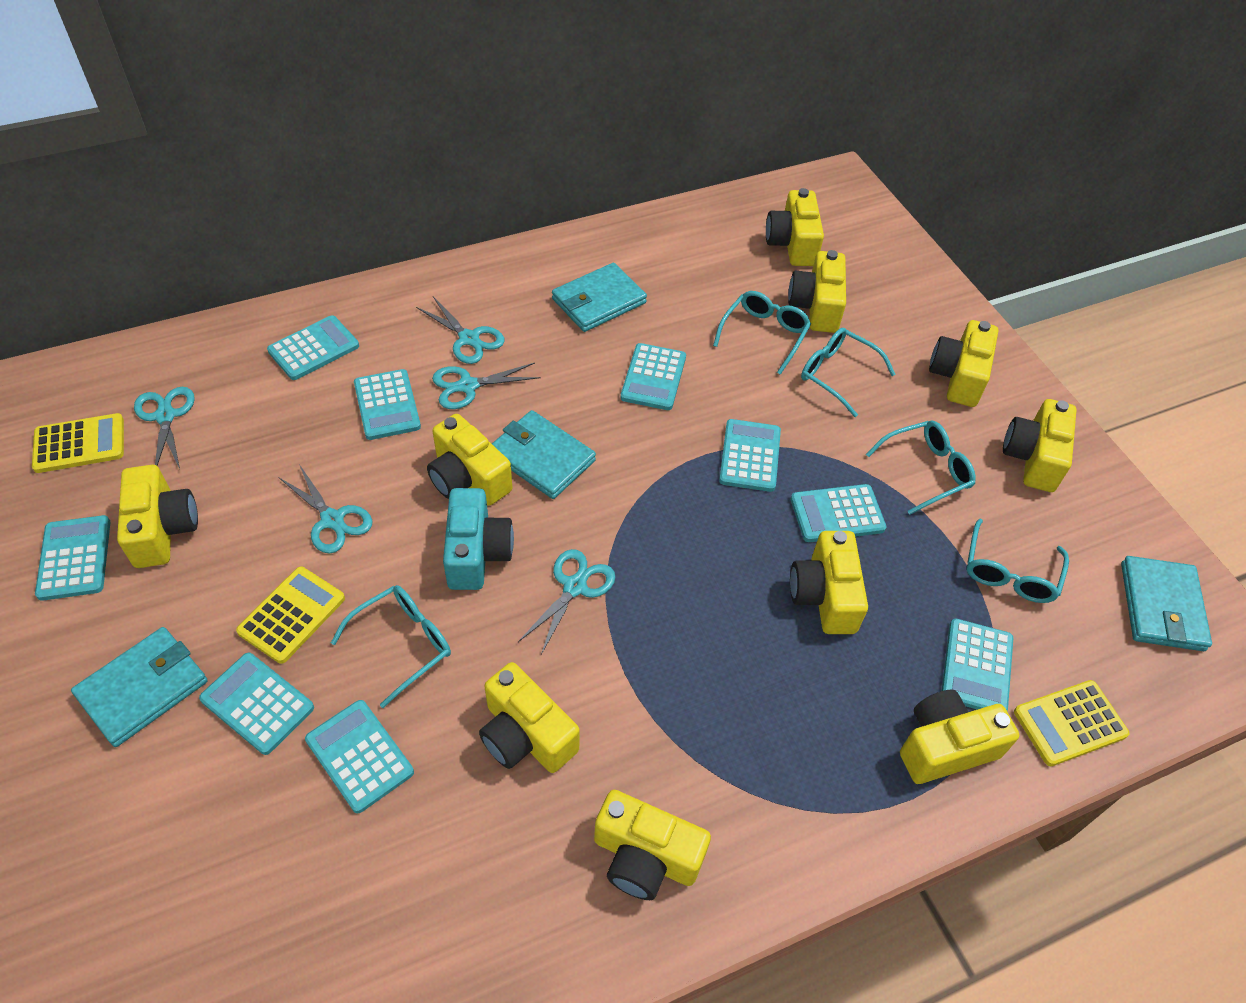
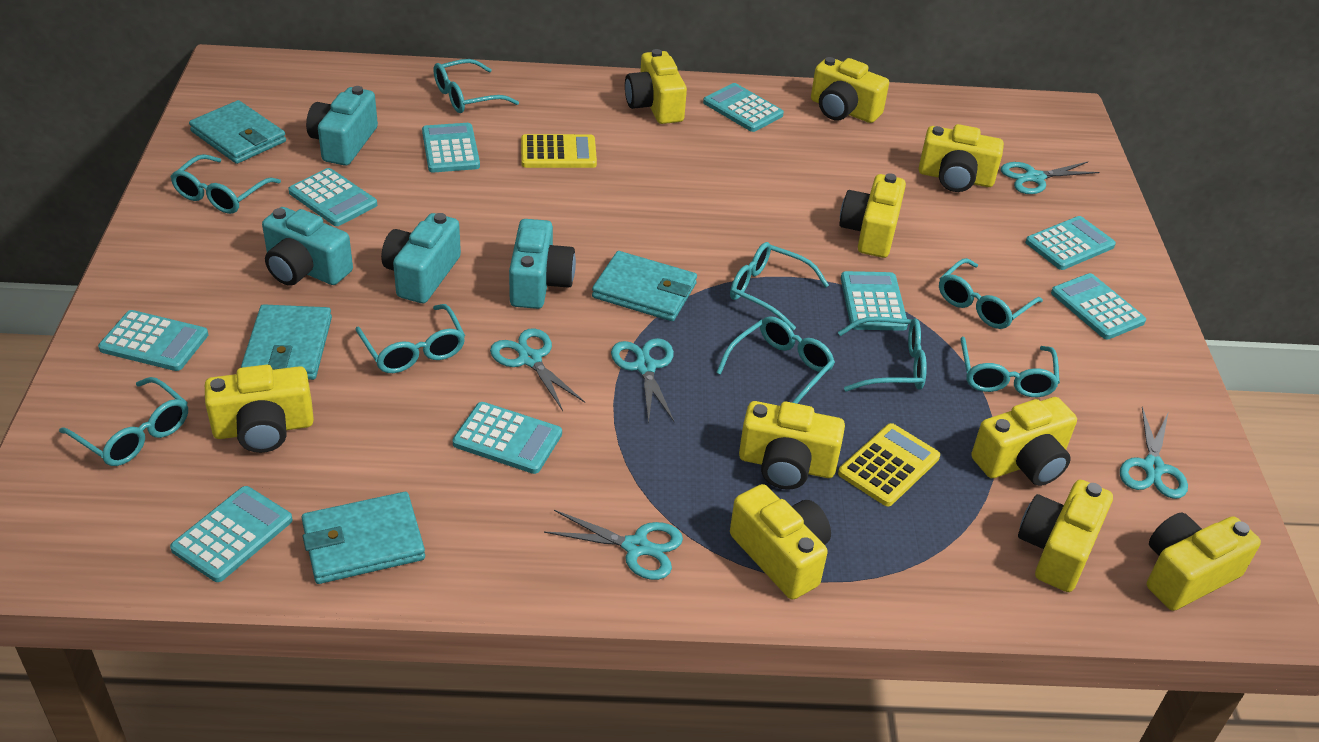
turquoise camera: 1 -> 4
turquoise glasses: 5 -> 9
yellow calculator: 3 -> 2

